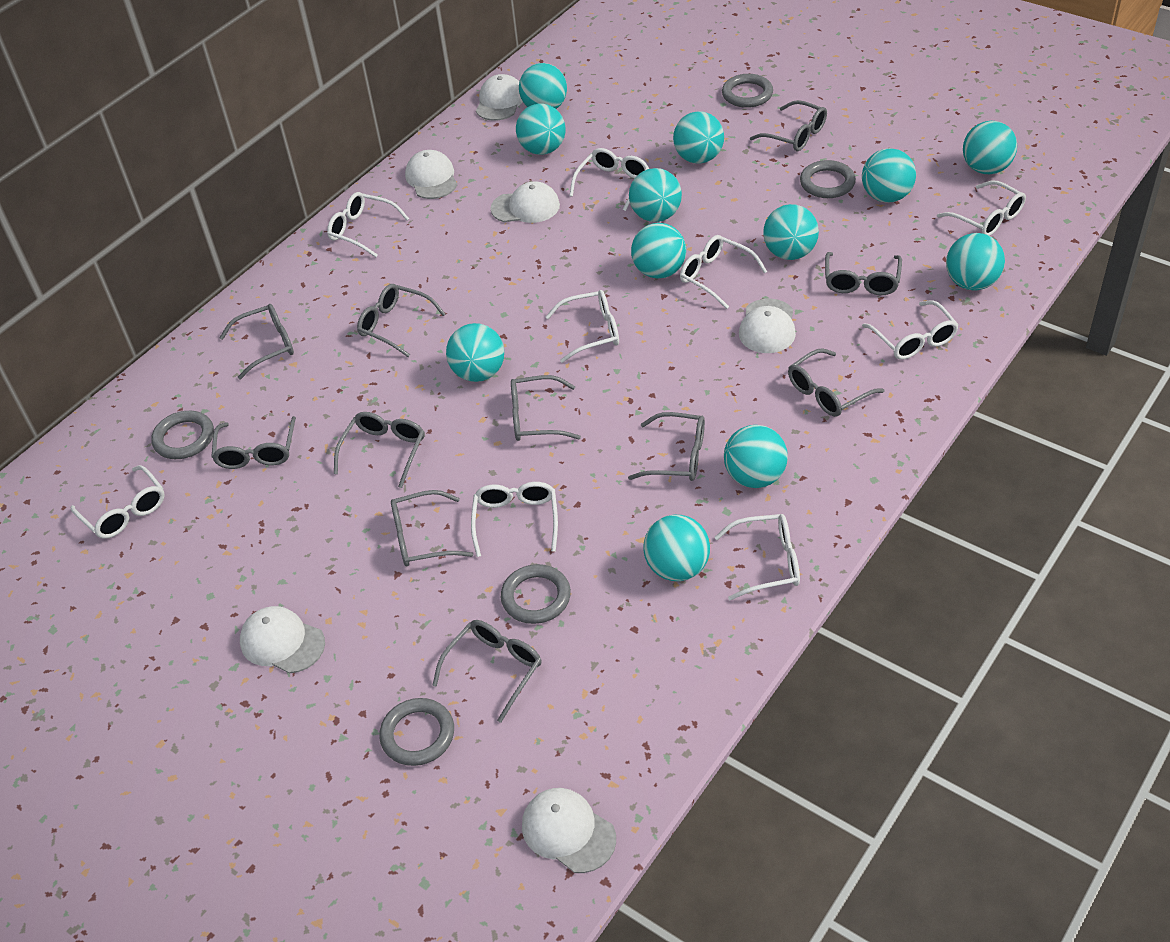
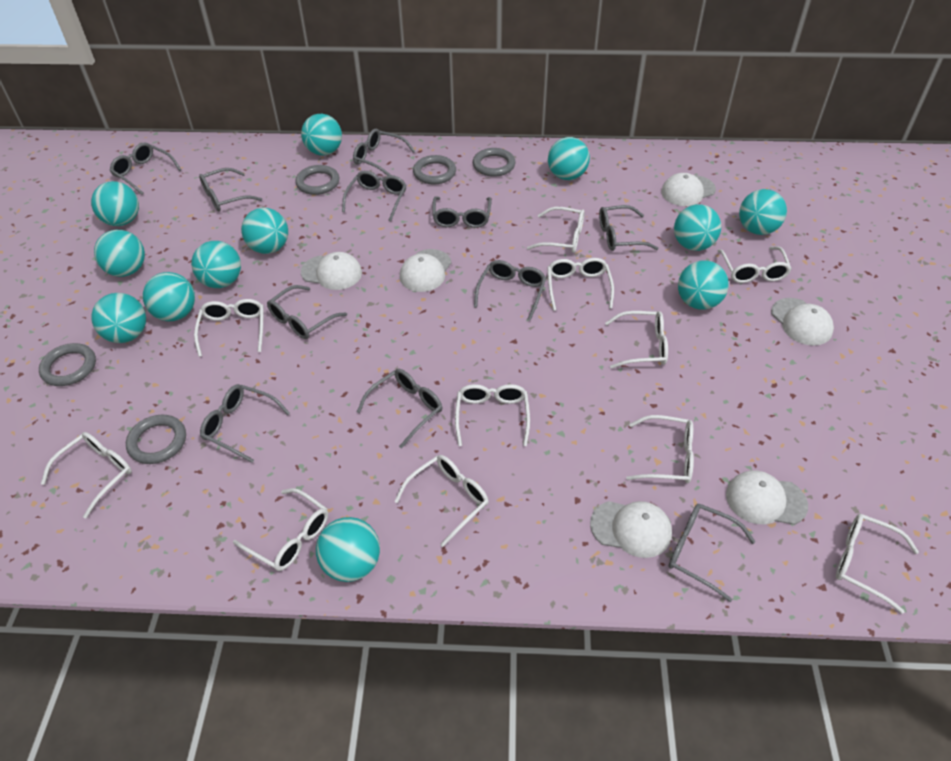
white glasses: 9 -> 11

